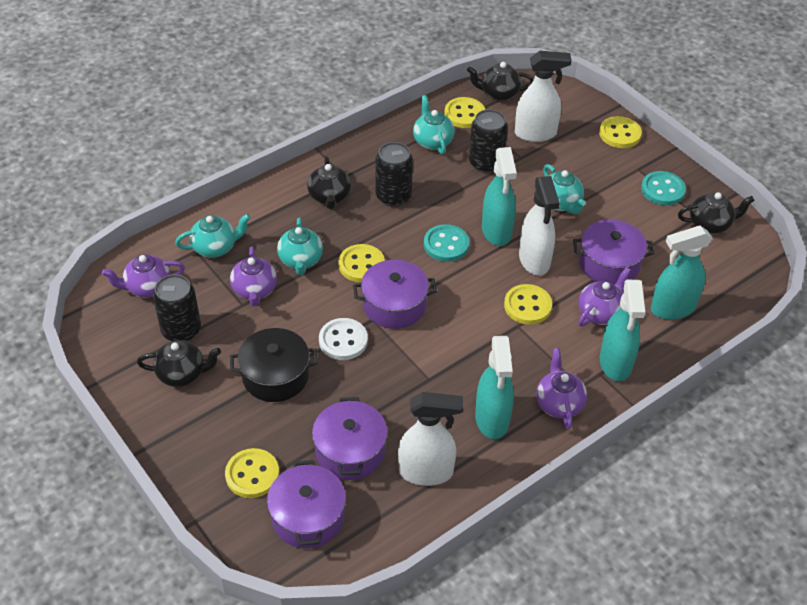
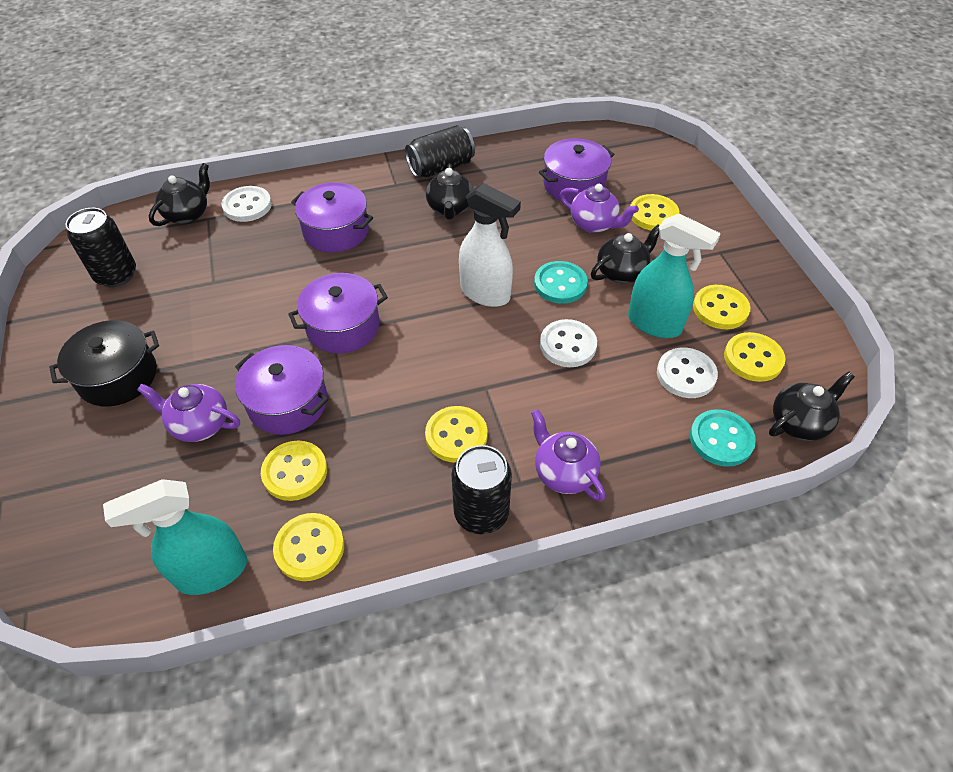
purple teapot: 4 -> 3
turquoise spray bottle: 4 -> 2
turquoise teapot: 4 -> 0
white button: 1 -> 3
white spray bottle: 3 -> 1
yellow button: 5 -> 6

